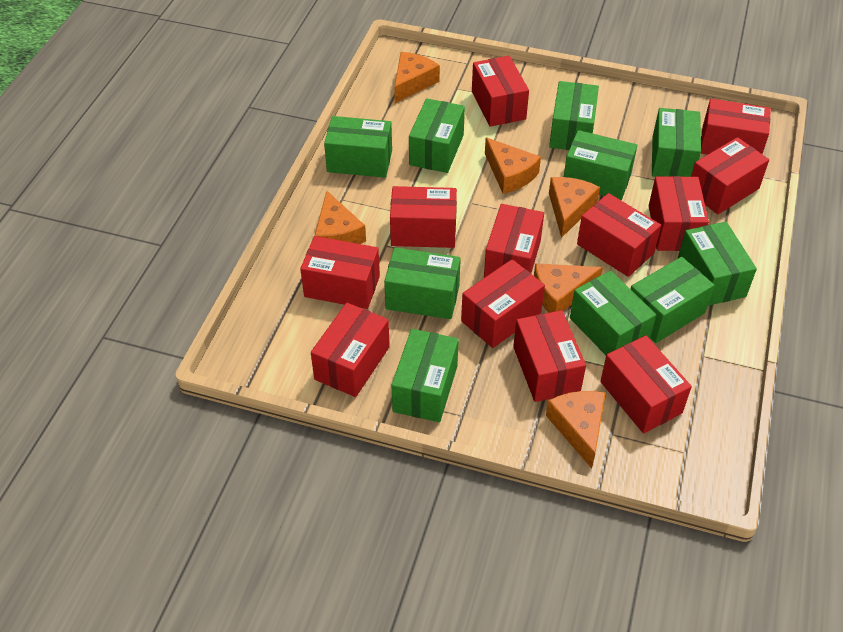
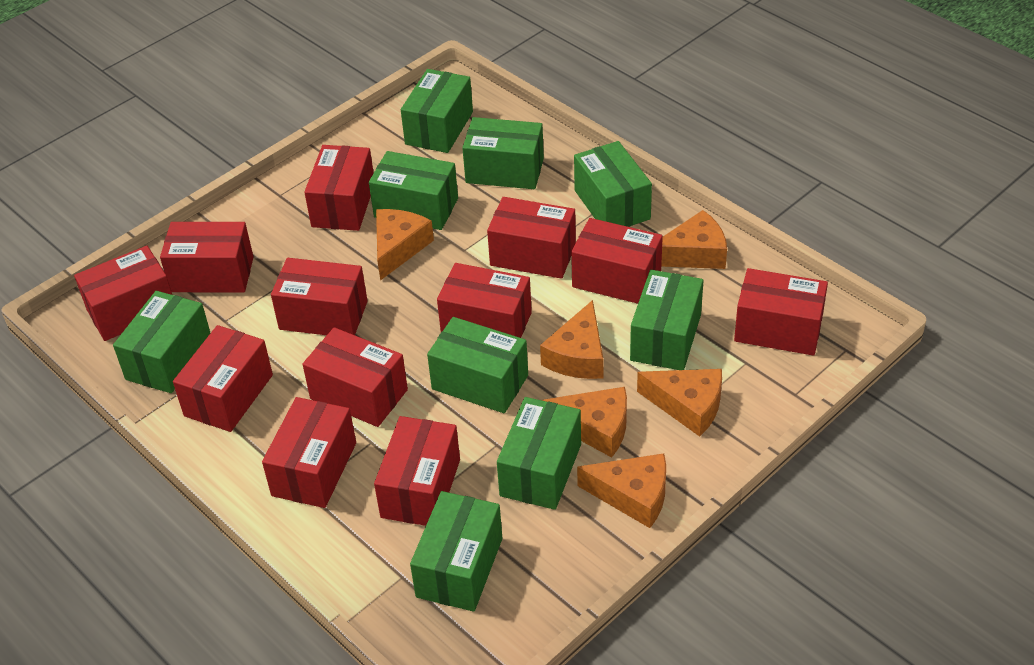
green box: 10 -> 9

